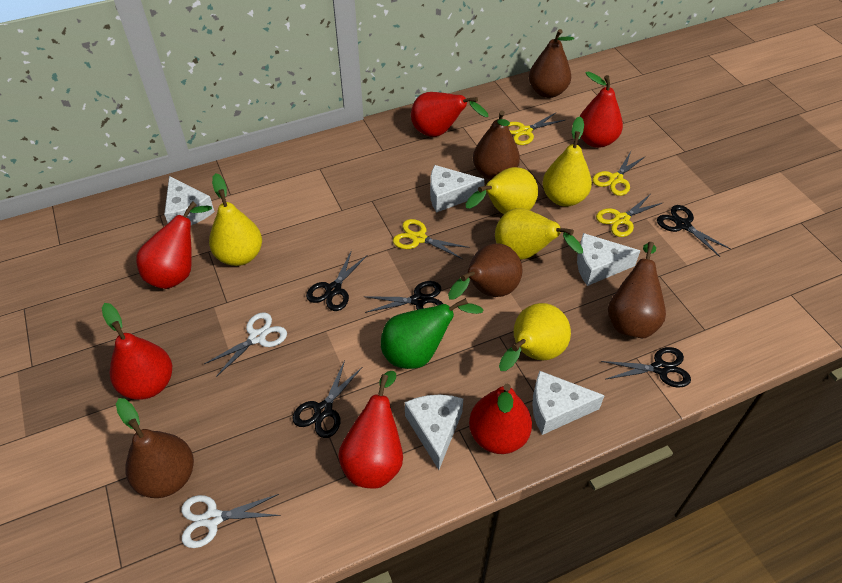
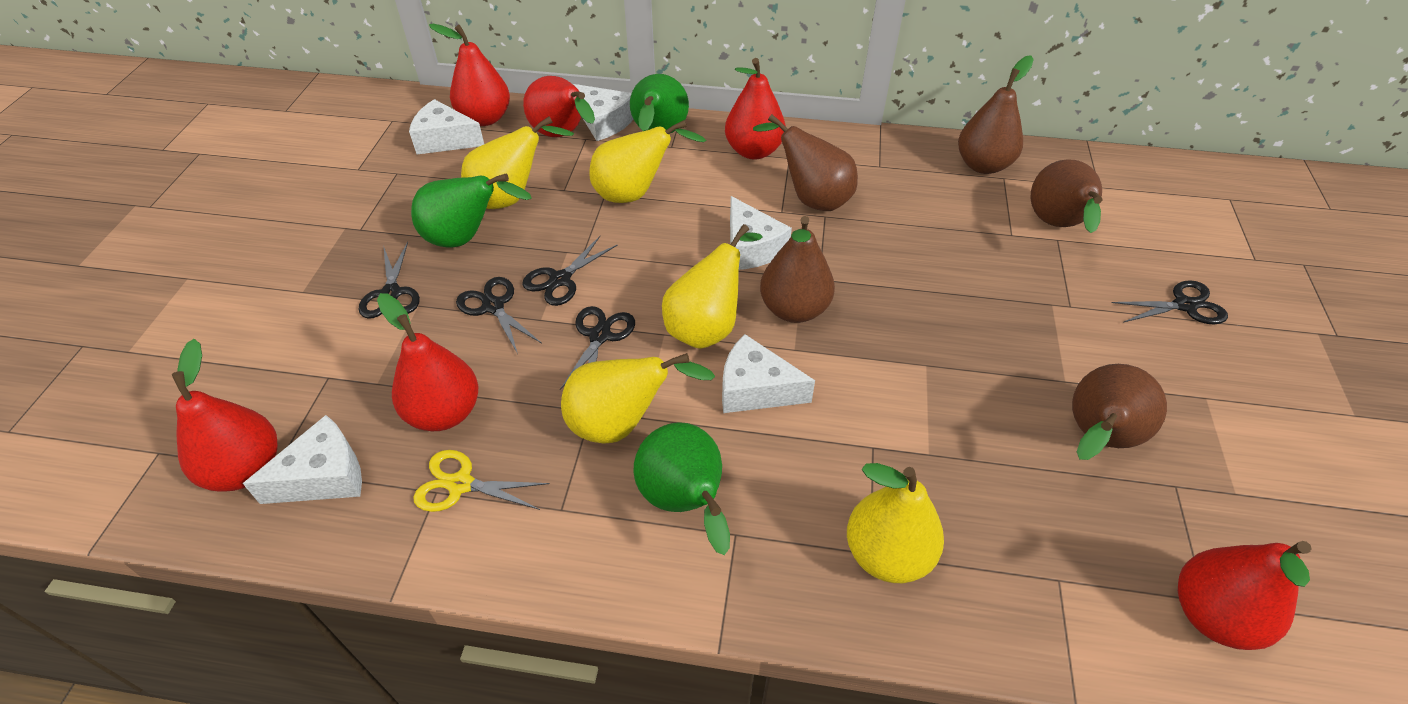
green pear: 1 -> 3
white scissors: 2 -> 0
yellow scissors: 4 -> 1

